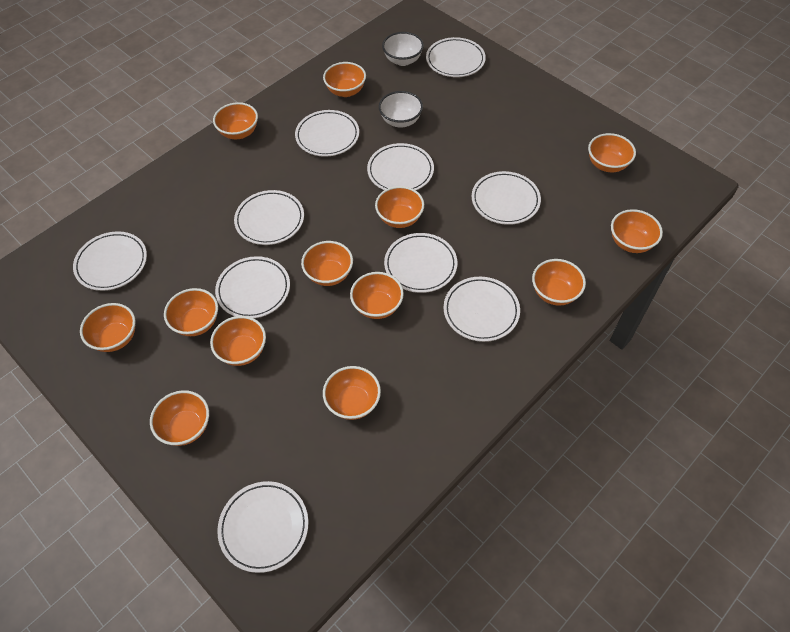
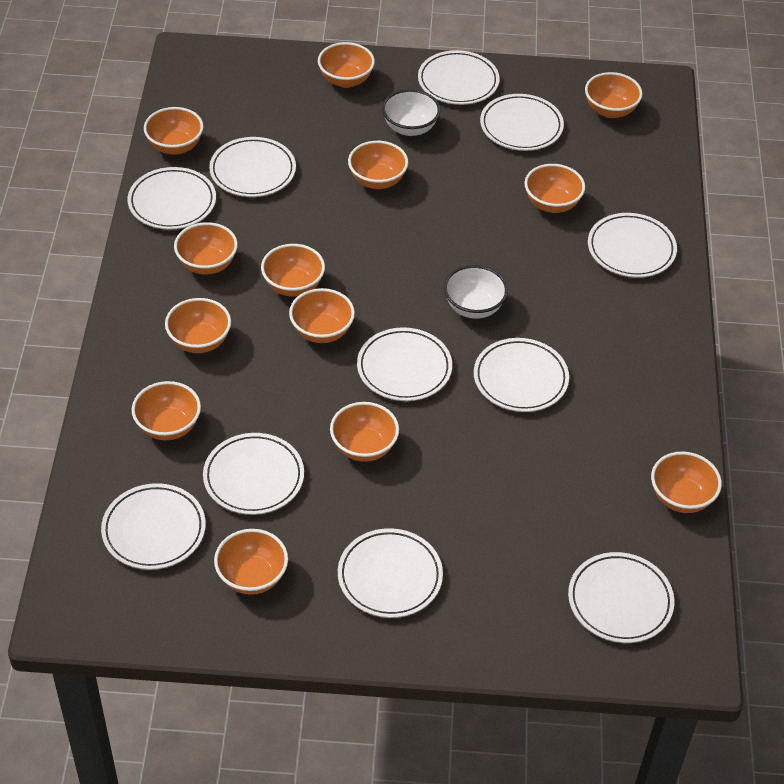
white plate: 10 -> 11

